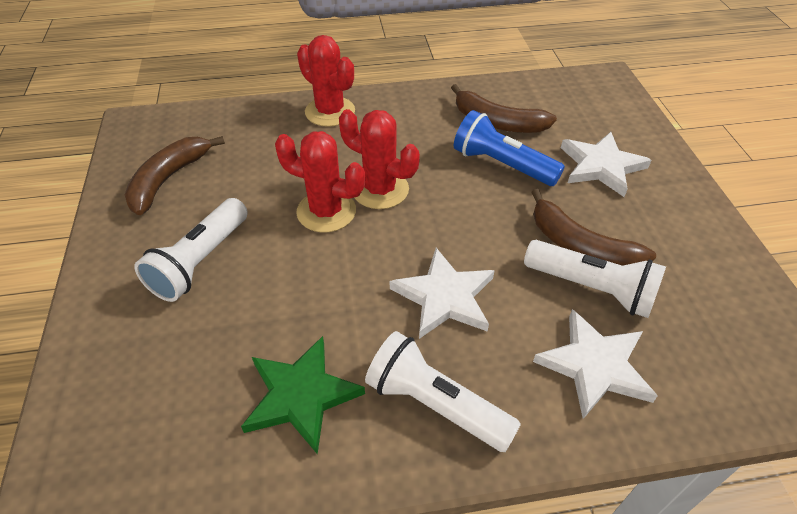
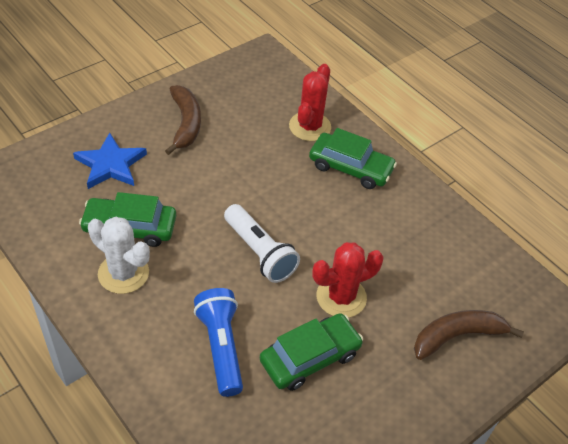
blue star: 0 -> 1
brown banana: 3 -> 2
green car: 0 -> 3
green star: 1 -> 0
red cactus: 3 -> 2
white cactus: 0 -> 1
white flashlight: 3 -> 1
white star: 3 -> 0

